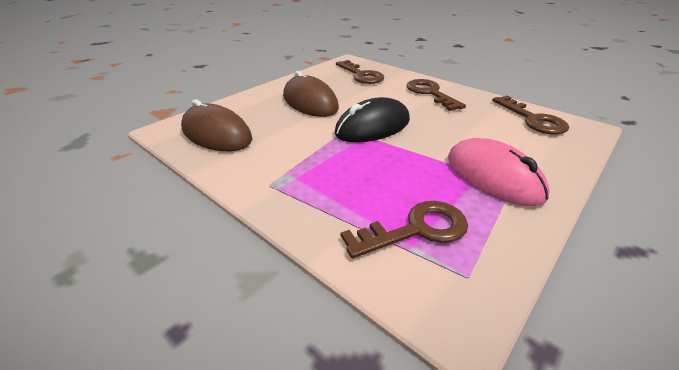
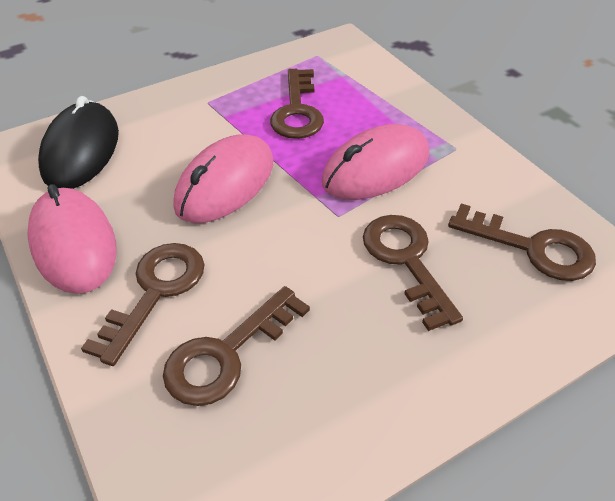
brown key: 4 -> 5
brown mouse: 2 -> 0
pink mouse: 1 -> 3

